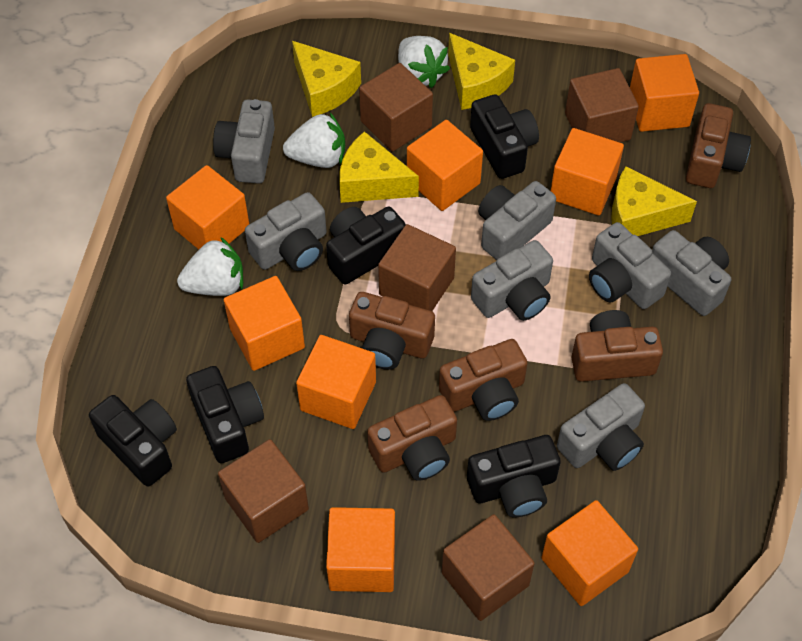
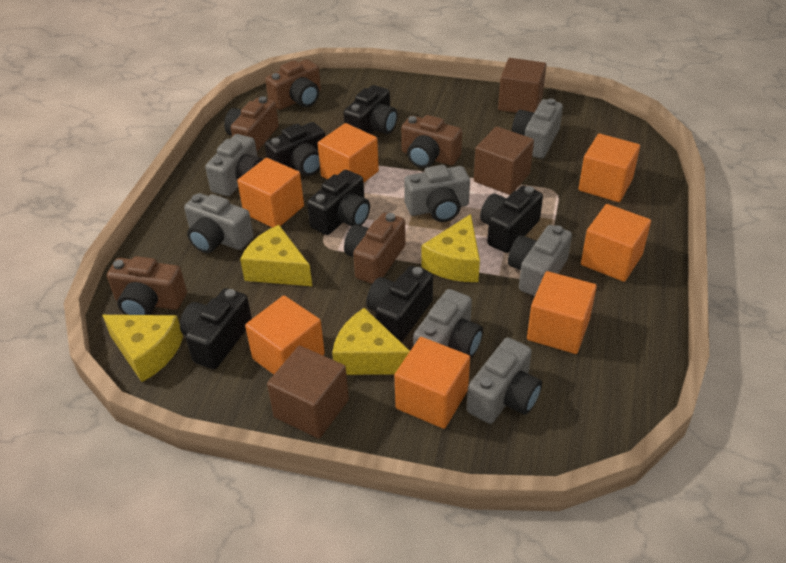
black camera: 5 -> 6
brown cube: 5 -> 3
orange cube: 8 -> 7
white strawberry: 3 -> 0

